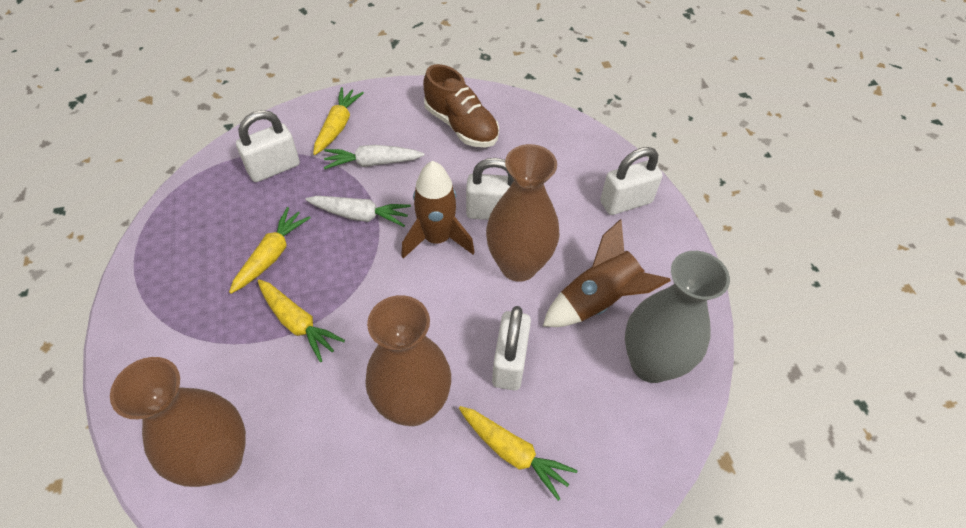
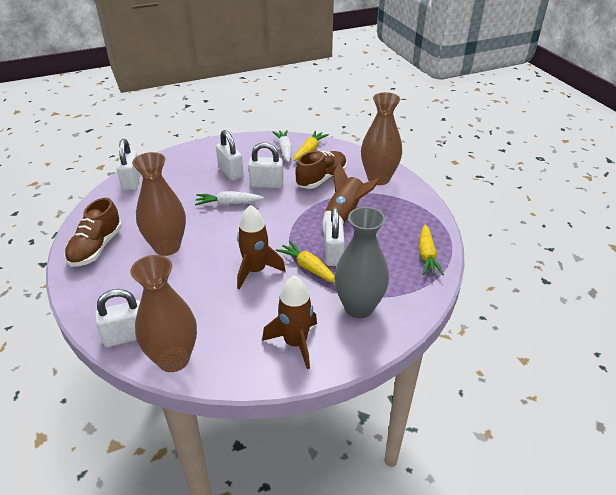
brown rocket: 2 -> 3
brown shoe: 1 -> 2
white padlock: 4 -> 5
yellow carrot: 4 -> 3

